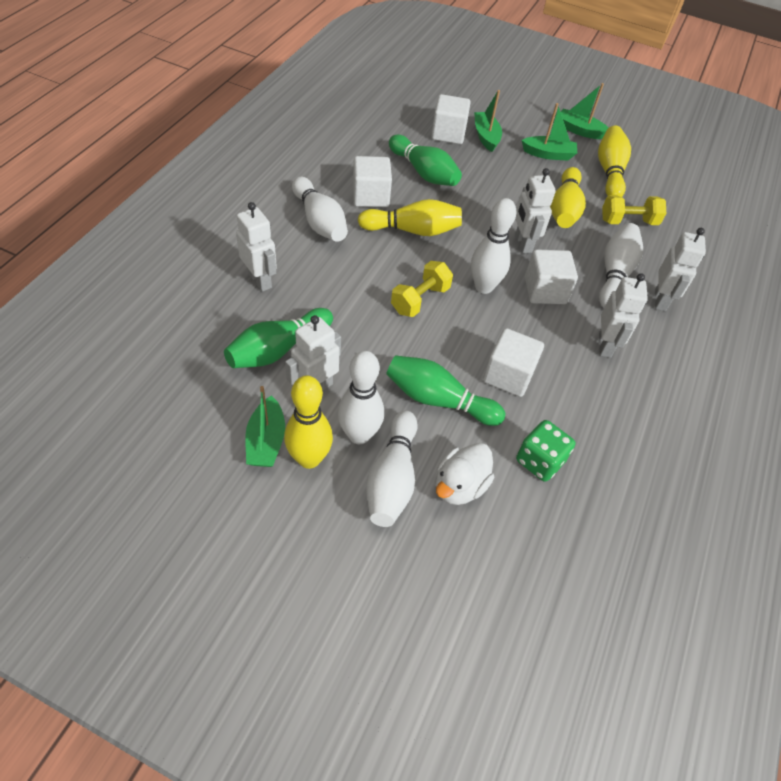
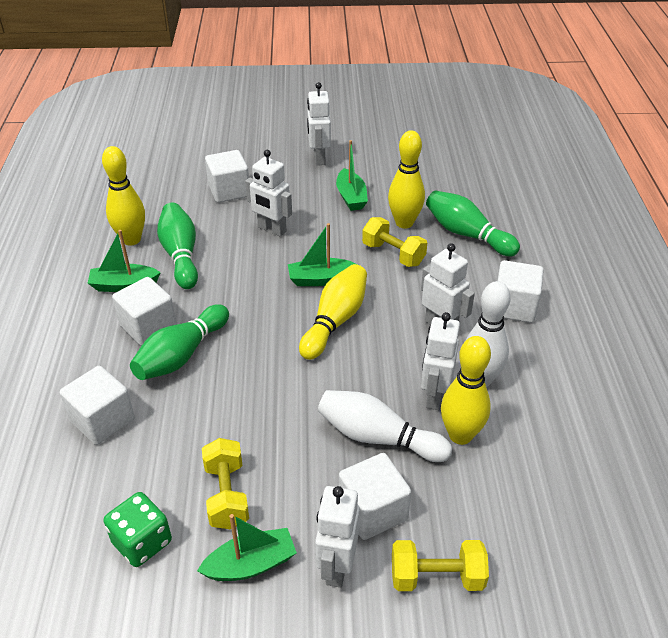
white bowling pin: 5 -> 2
white cube: 4 -> 5
white duck: 1 -> 0
yellow dumbbell: 2 -> 3

